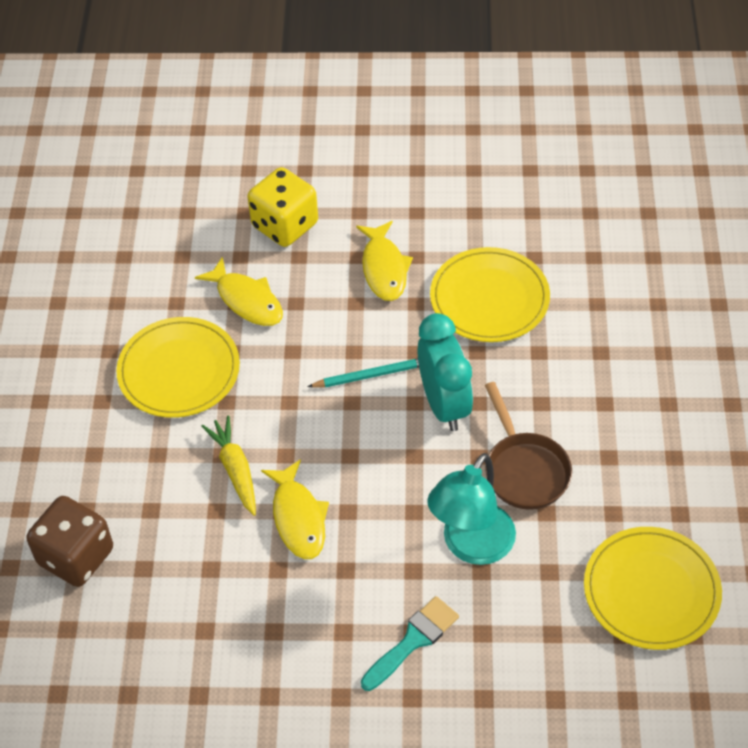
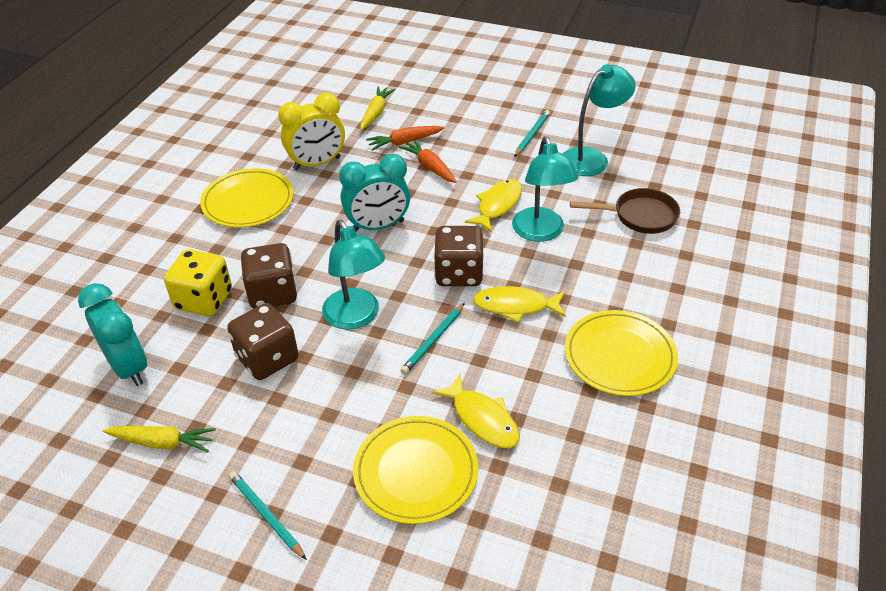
brown dice: 1 -> 3
orange carrot: 0 -> 2
turquoise brush: 1 -> 0
turquoise clock: 1 -> 2
turquoise lamp: 1 -> 3
turquoise pencil: 1 -> 3
yellow carrot: 1 -> 2
yellow clock: 0 -> 1

